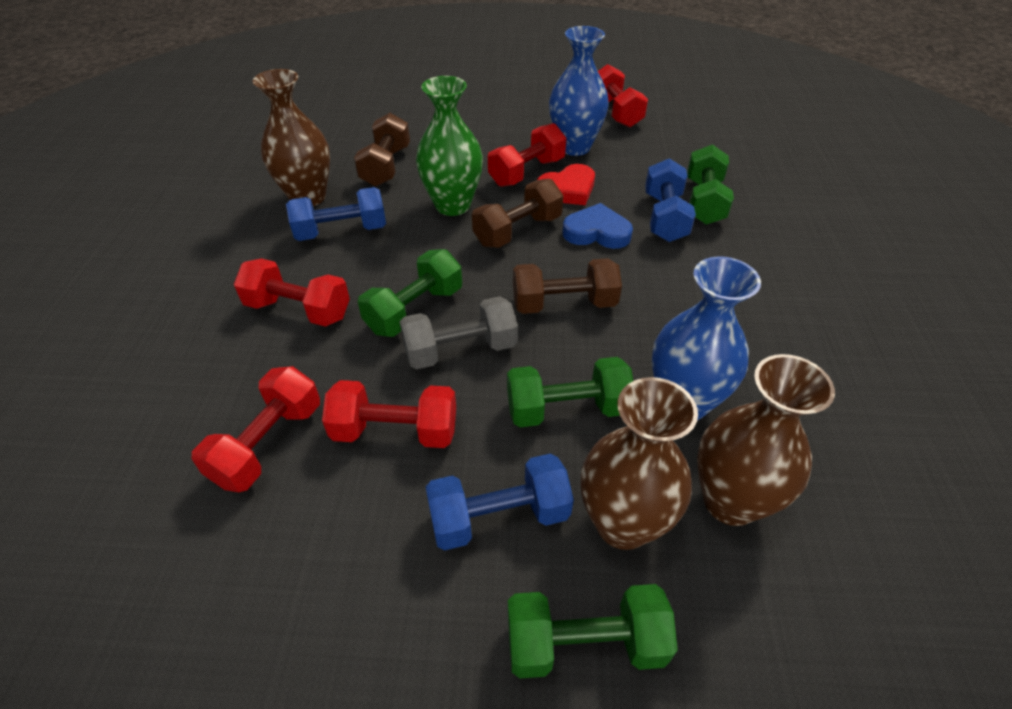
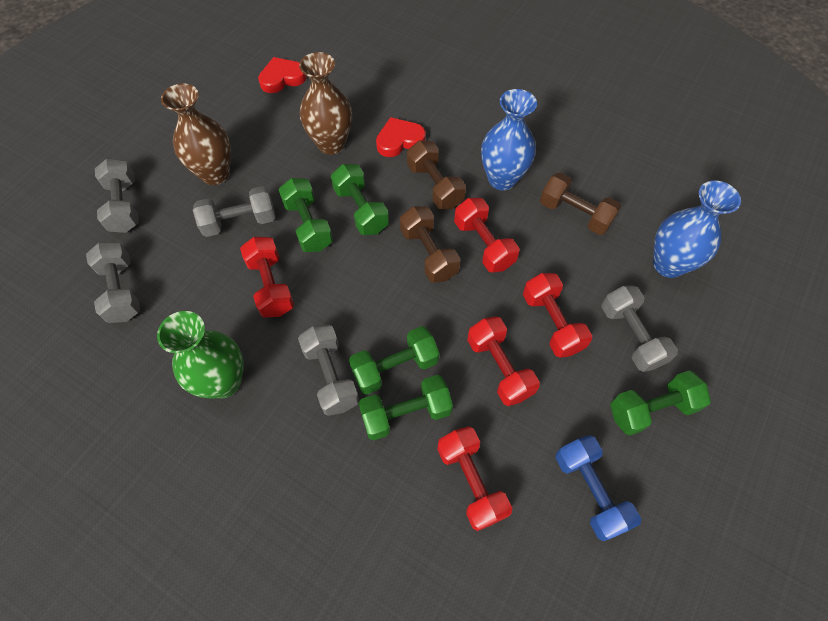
blue dumbbell: 3 -> 1
blue heart: 1 -> 0
brown vase: 3 -> 2
green dumbbell: 4 -> 5
grey dumbbell: 1 -> 5
red heart: 1 -> 2

